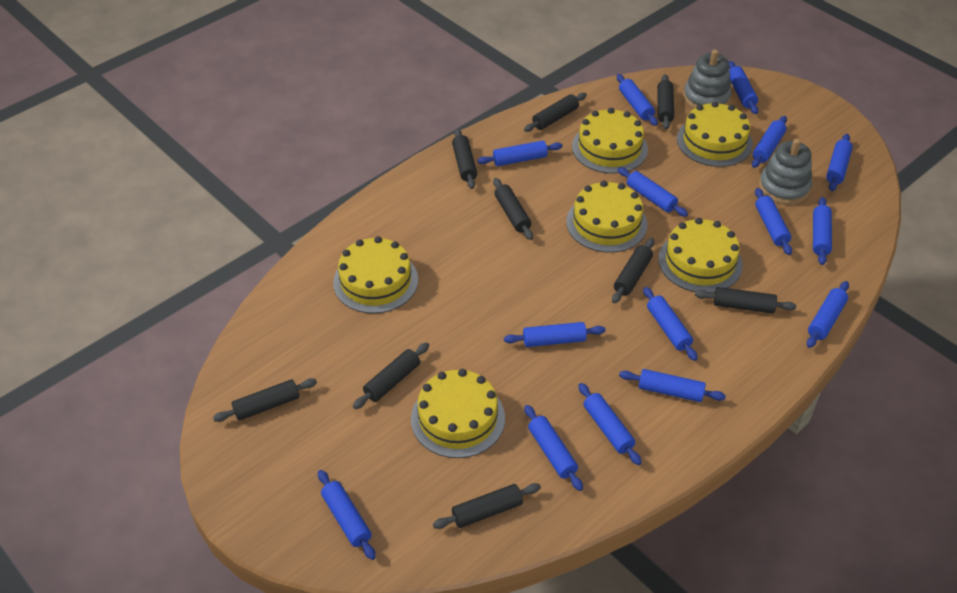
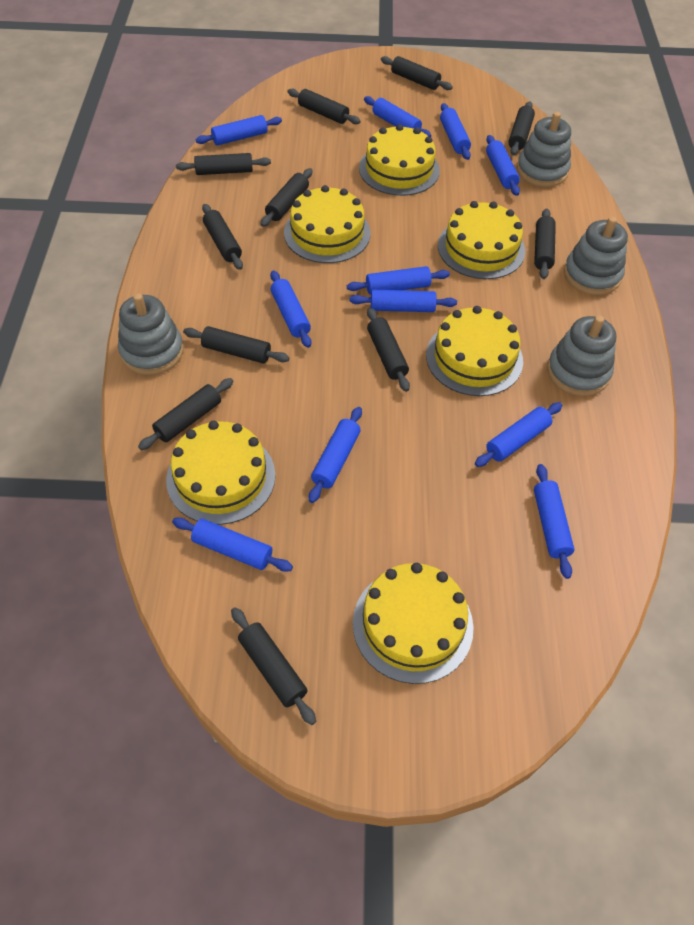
black rolling pin: 9 -> 11
blue rolling pin: 15 -> 11
grey stacking toy: 2 -> 4

